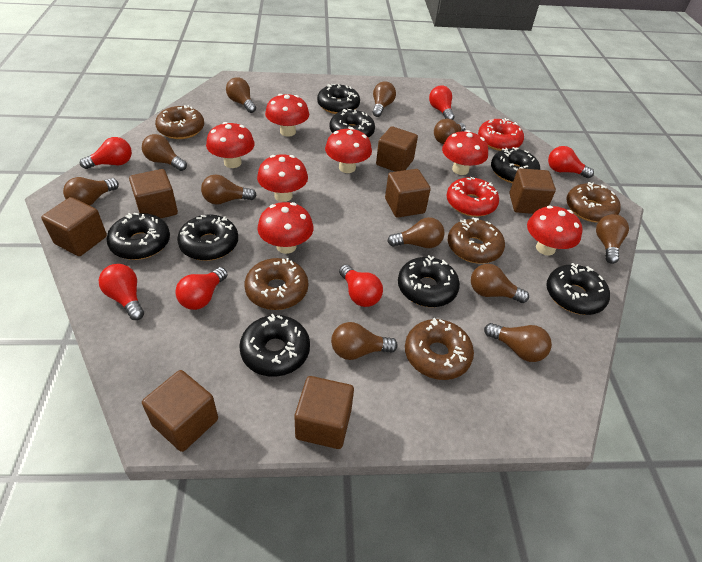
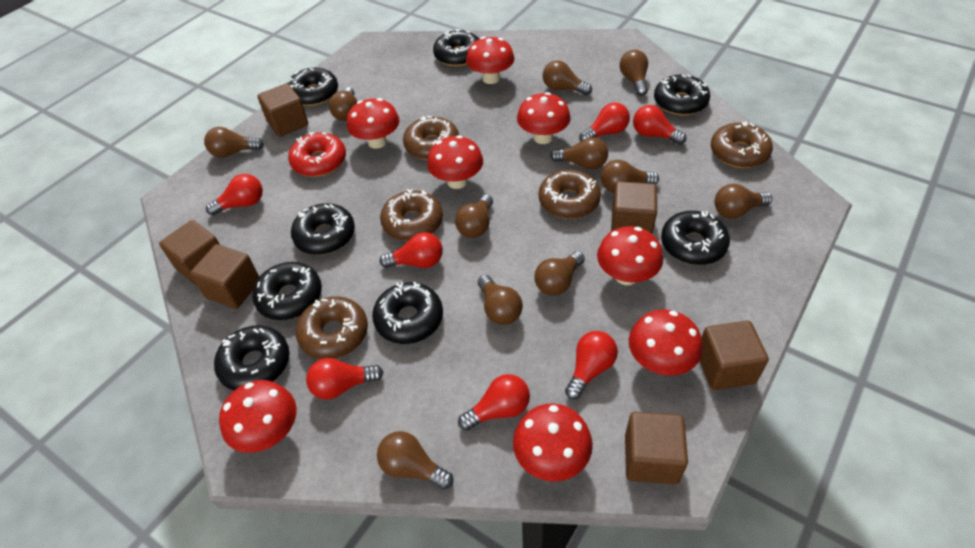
brown cube: 7 -> 6
red donut: 2 -> 1
red light bulb: 6 -> 7
red mushroom: 7 -> 8

